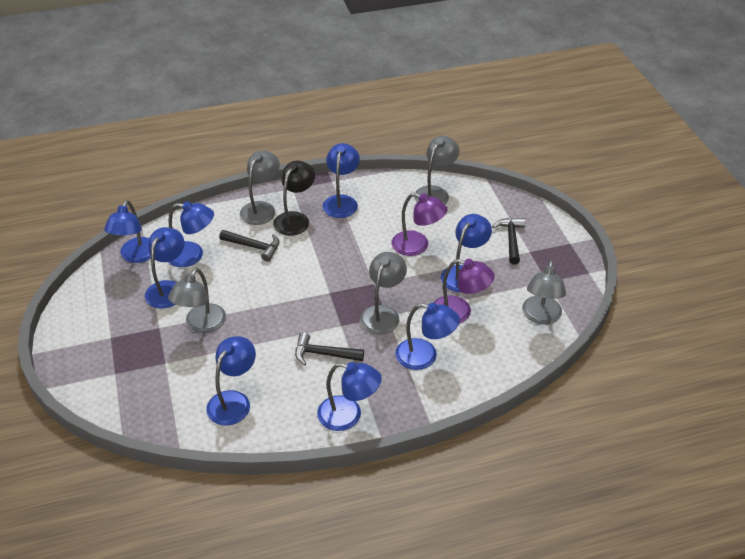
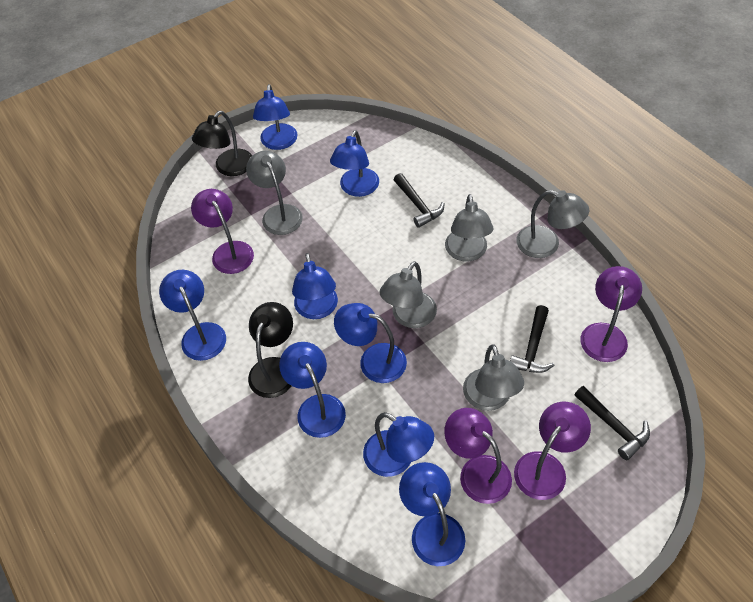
black lamp: 1 -> 2
purple lamp: 2 -> 4

